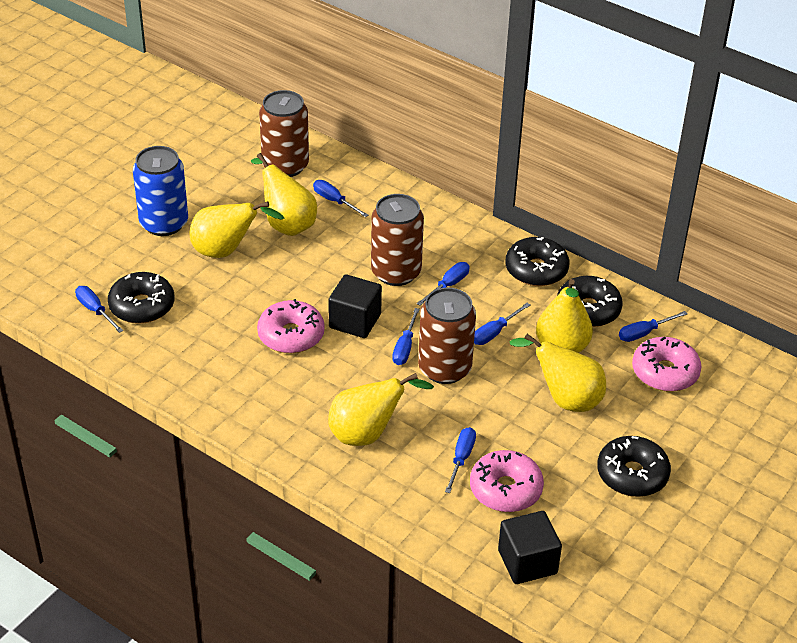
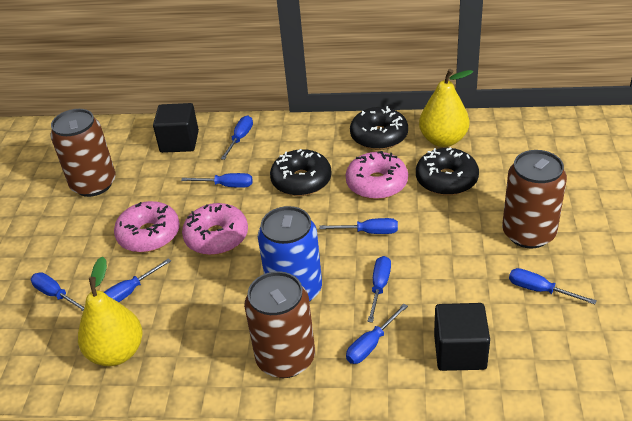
black donut: 4 -> 3
blue screwdriver: 7 -> 8
yellow pear: 5 -> 2

